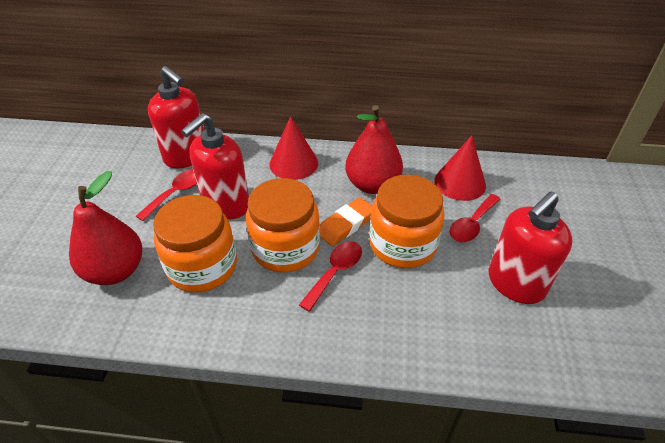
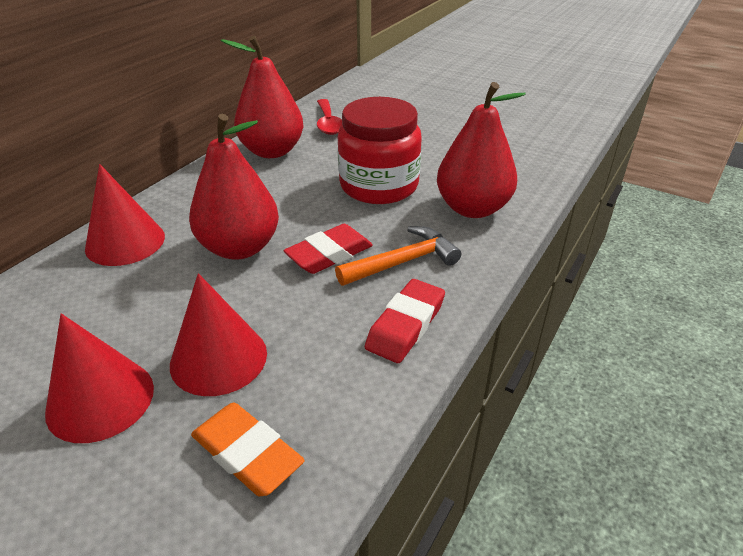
orange hammer: 0 -> 1
orange jar: 3 -> 0
red cone: 2 -> 3
red eraser: 0 -> 2
red jar: 0 -> 1
red pear: 2 -> 3
red soap dispenser: 3 -> 0
red spoon: 3 -> 1

